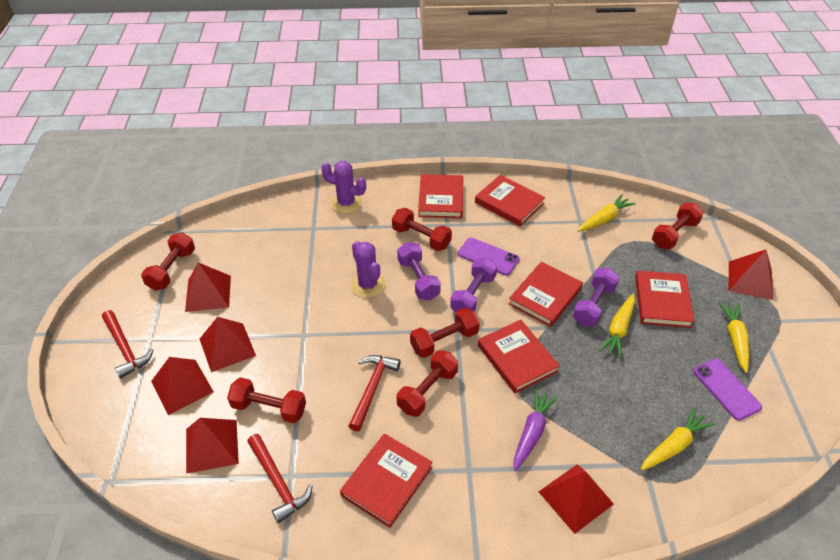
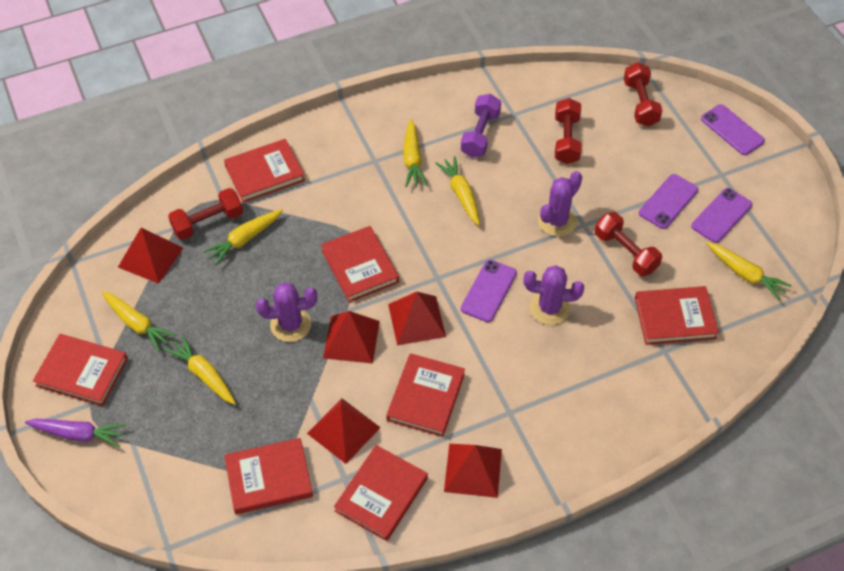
purple cactus: 2 -> 3
purple dumbbell: 3 -> 1
purple phone: 2 -> 4
red book: 6 -> 7
red dumbbell: 6 -> 4
red hammer: 3 -> 0
red pyramid: 6 -> 5
yellow carrot: 4 -> 6

